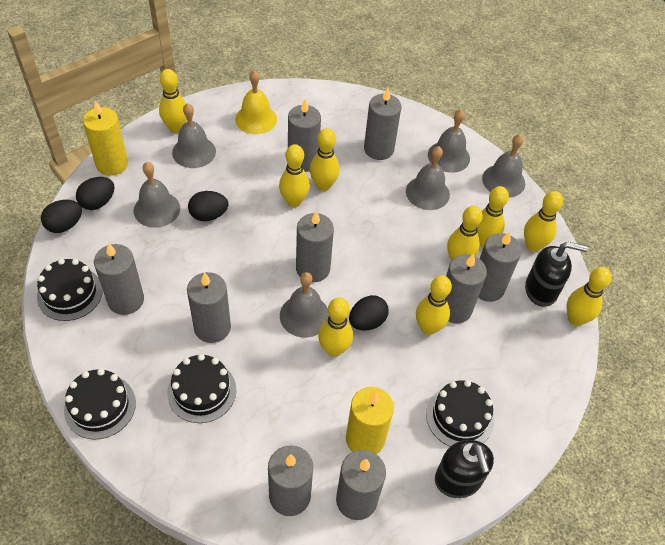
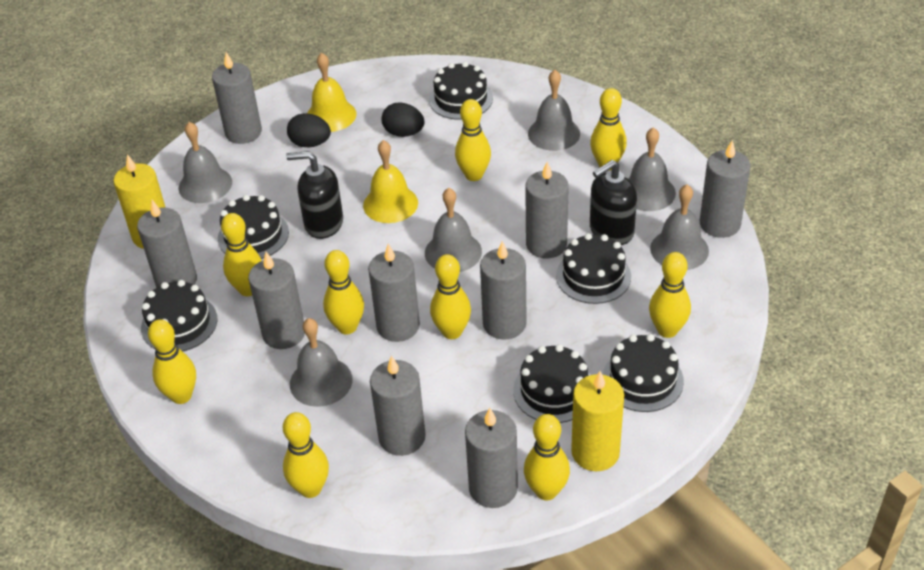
black cake: 4 -> 6
black egg: 4 -> 2
yellow bell: 1 -> 2

